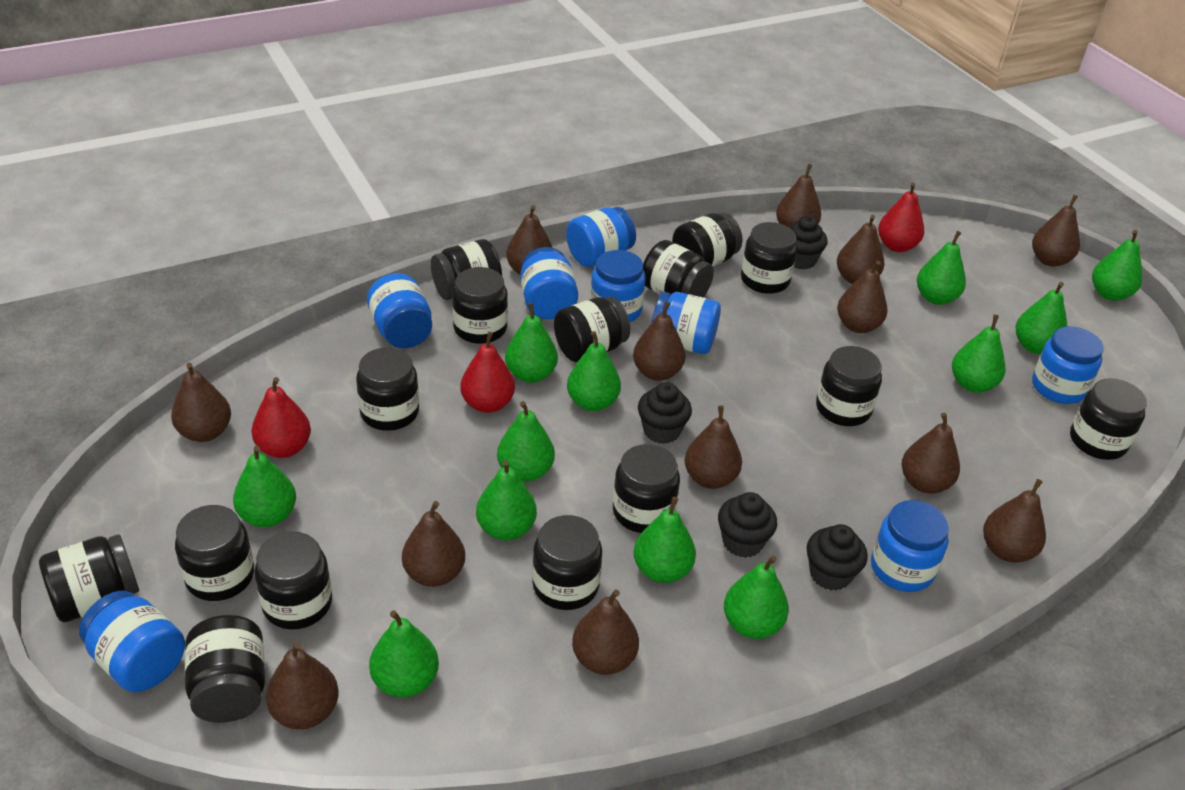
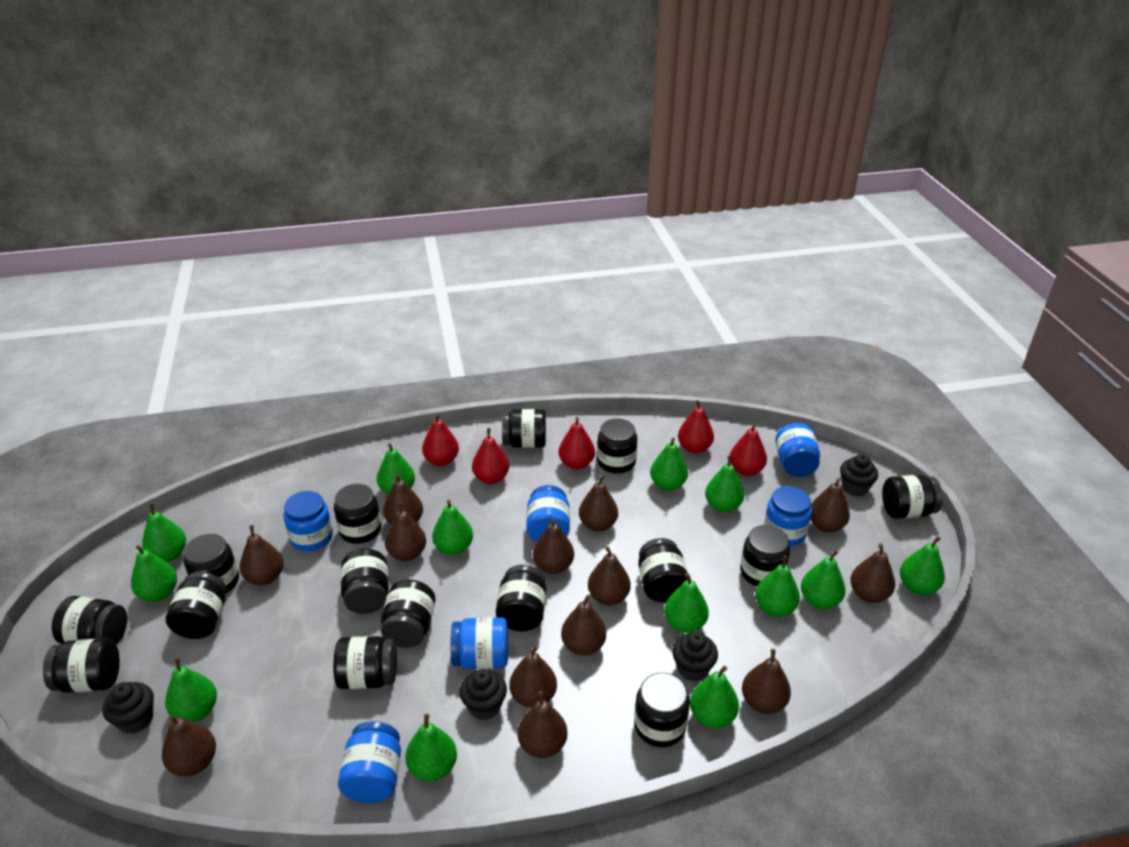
blue jar: 8 -> 6
green pear: 12 -> 13
red pear: 3 -> 5

